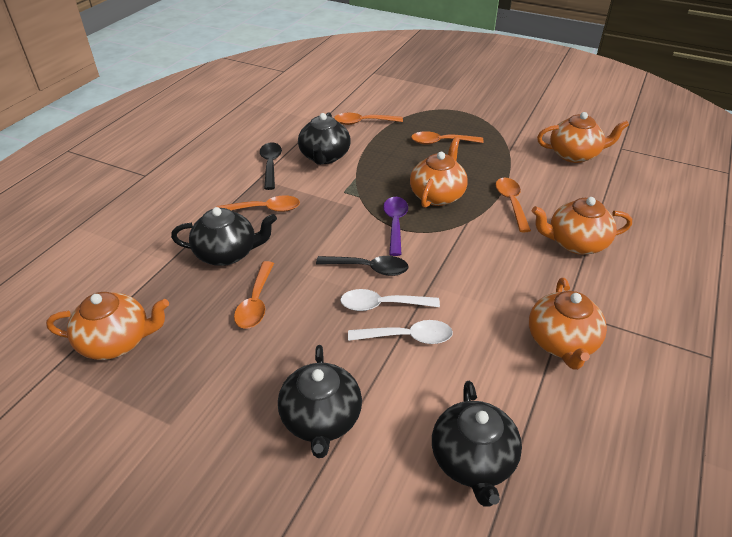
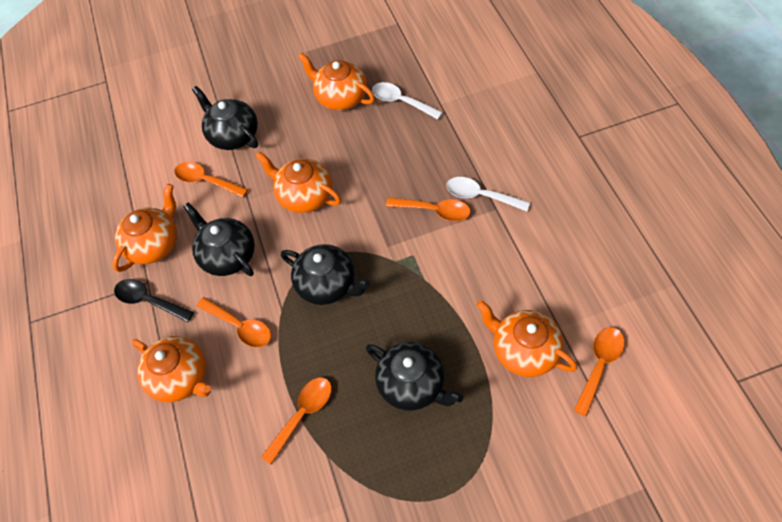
black spoon: 2 -> 1
purple spoon: 1 -> 0

